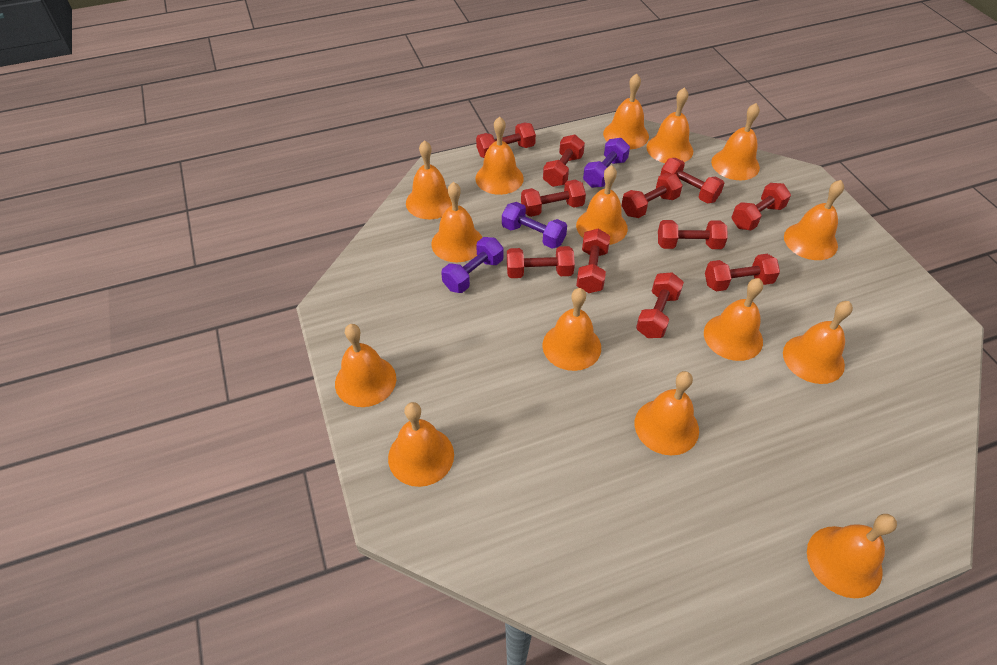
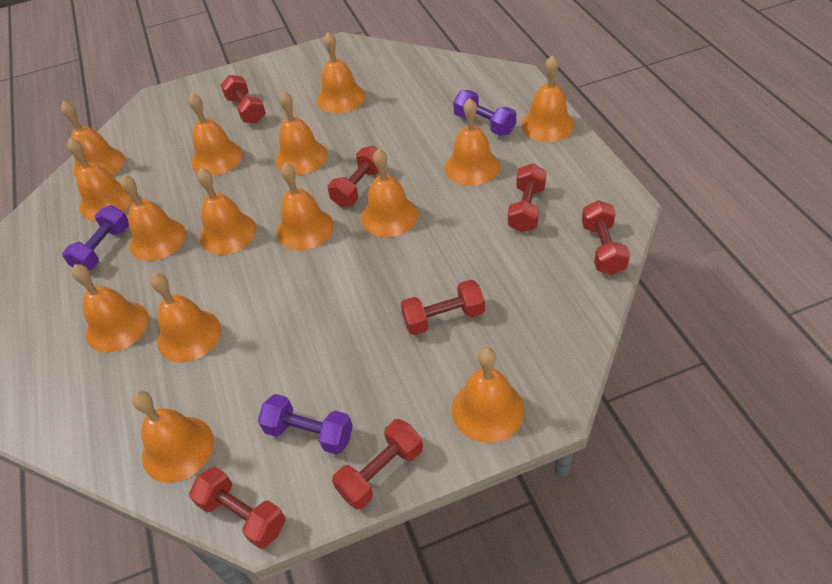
red dumbbell: 11 -> 7

